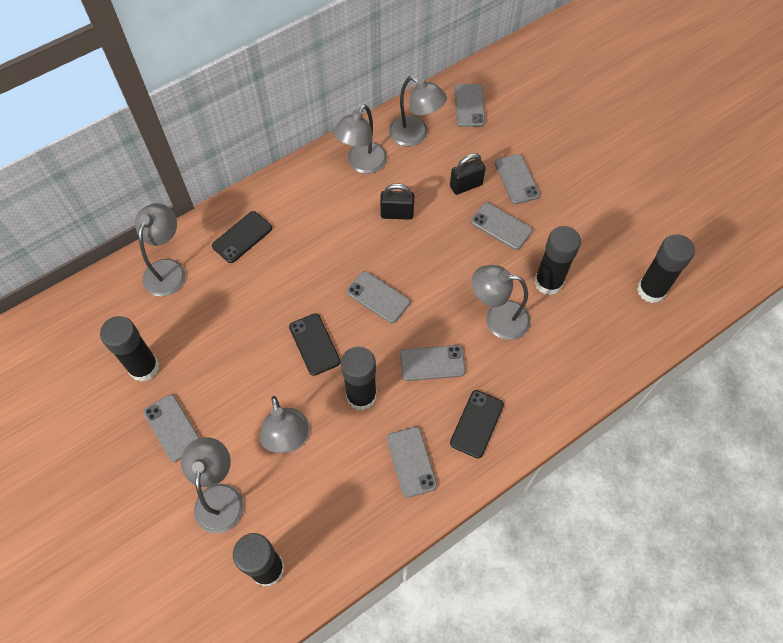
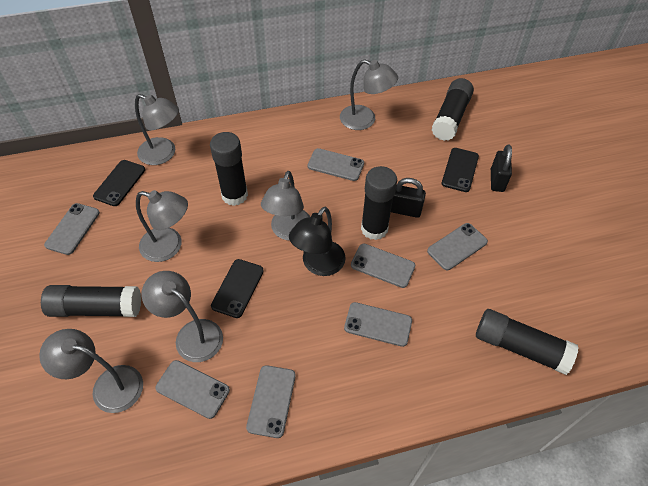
black lamp: 0 -> 1

